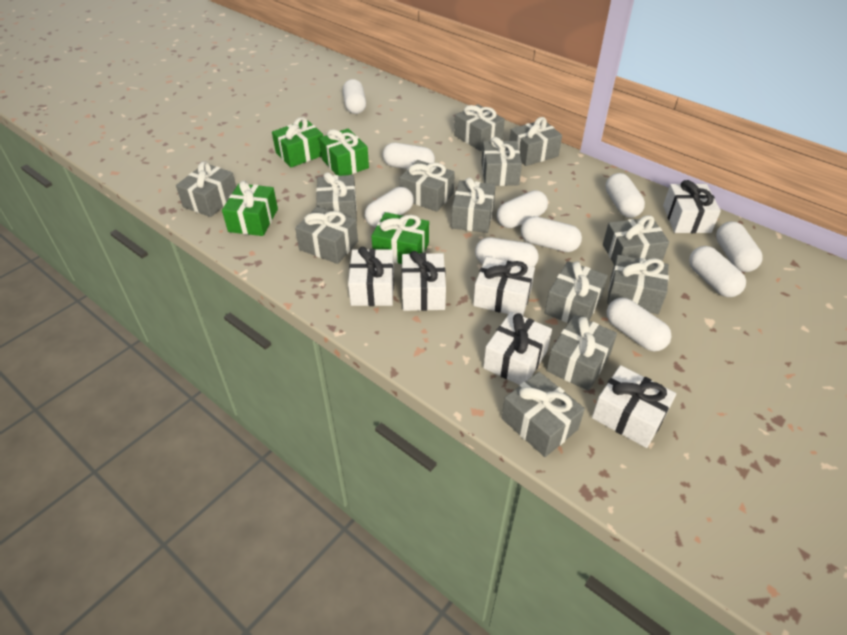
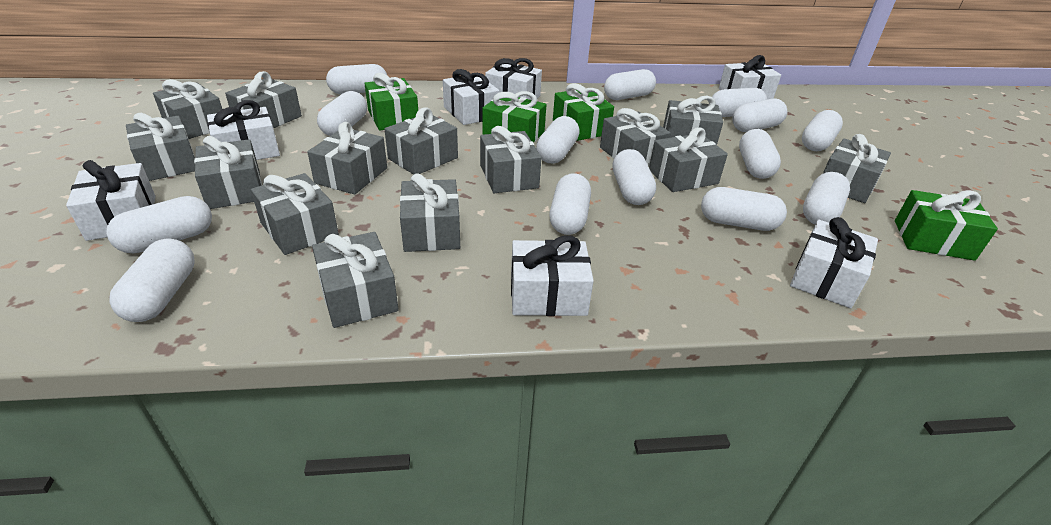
grey gift: 13 -> 14
white capsule: 10 -> 14
white gift: 6 -> 7

